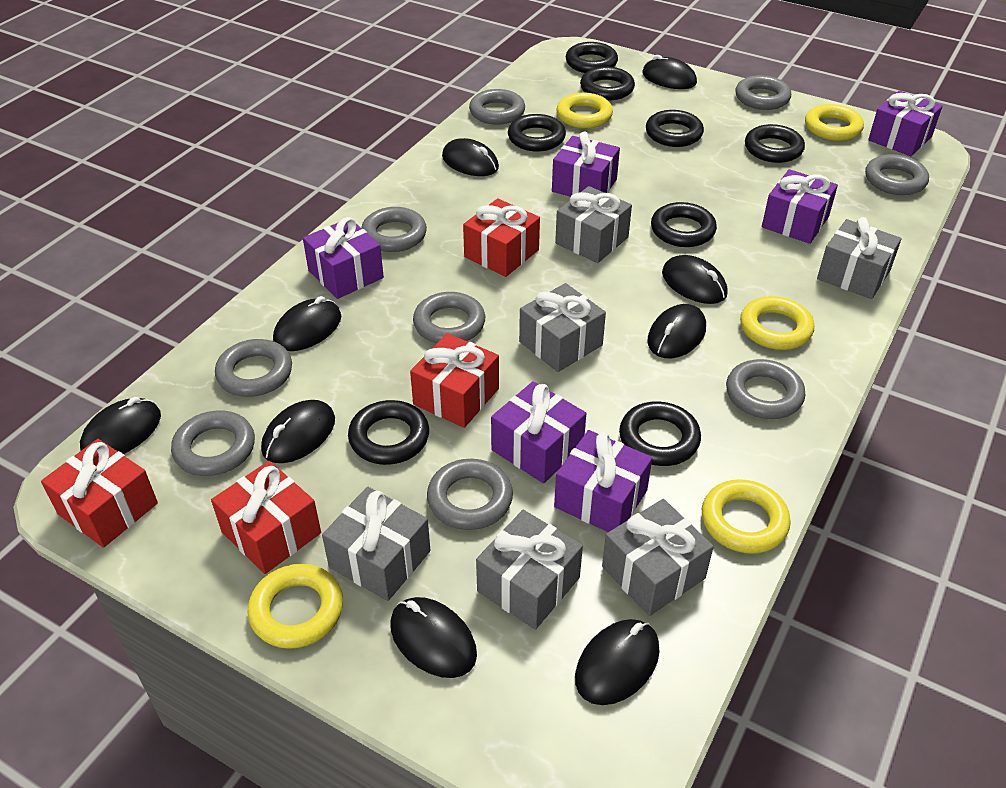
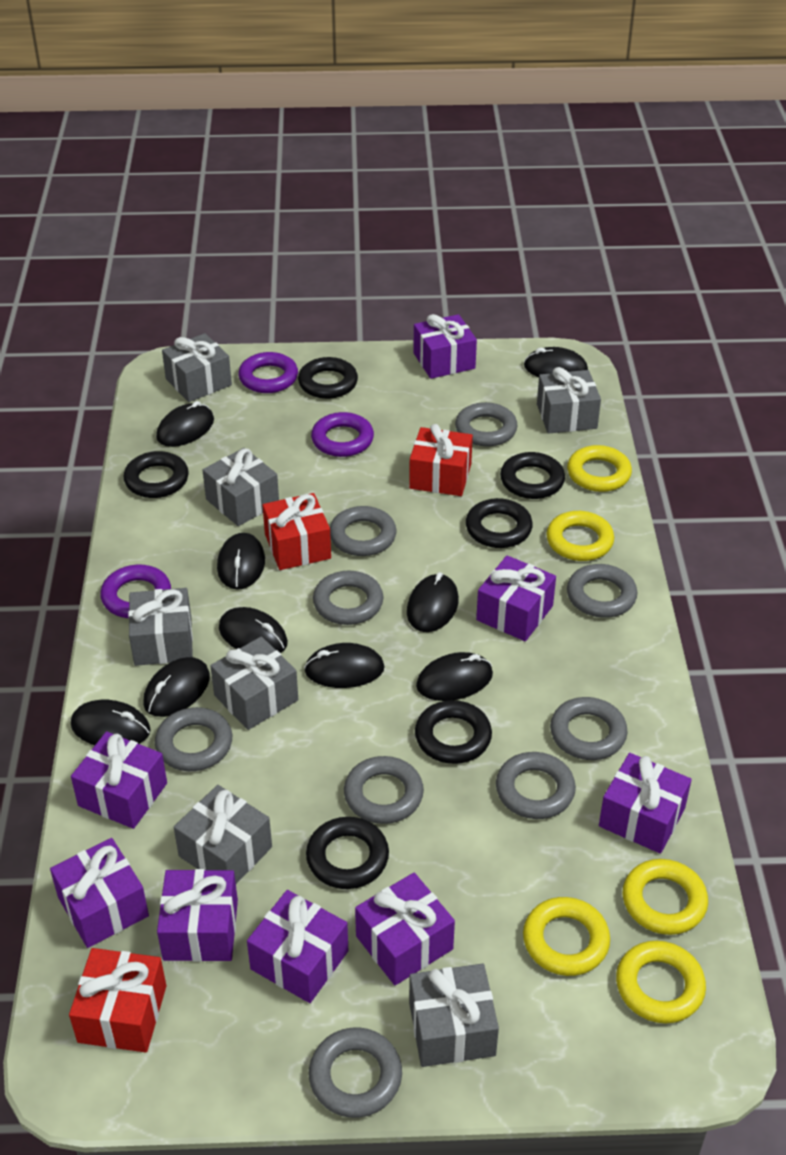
black ring: 8 -> 6
grey gift: 6 -> 7
purple gift: 6 -> 8
purple ring: 0 -> 3
red gift: 4 -> 3

